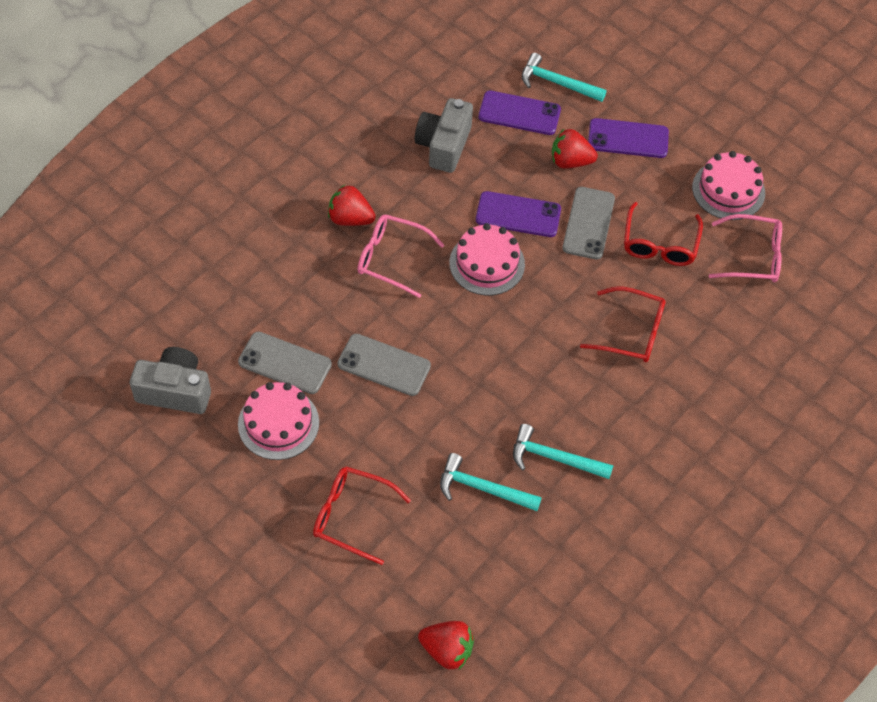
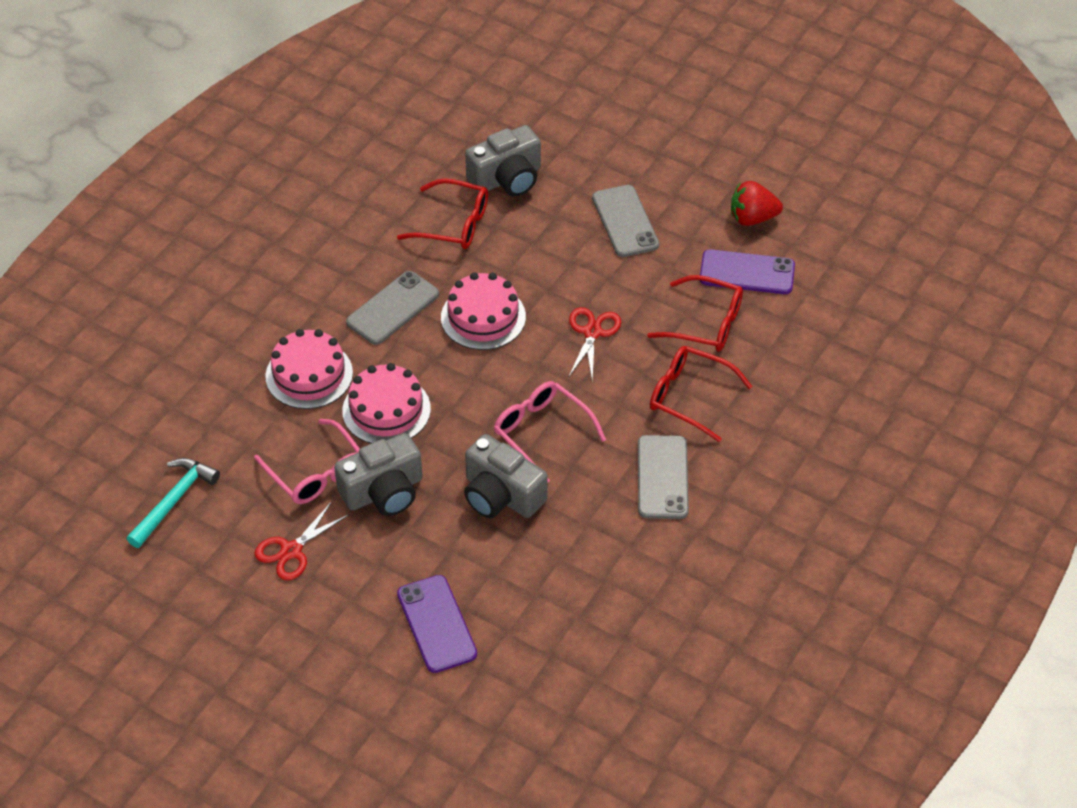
grey camera: 2 -> 3
purple phone: 3 -> 2
red scissors: 0 -> 2
red strawberry: 3 -> 1
turquoise hammer: 3 -> 1

